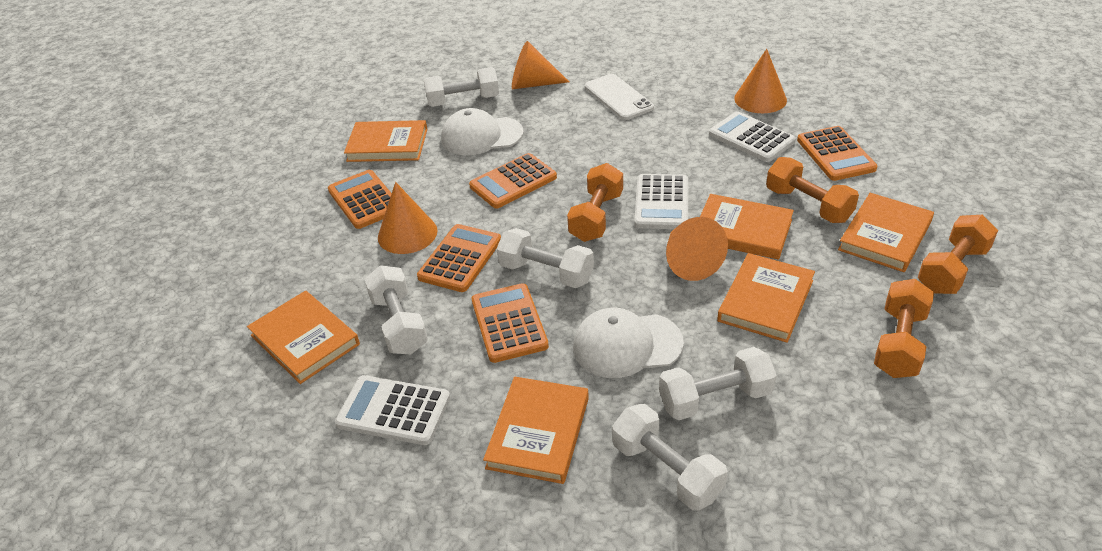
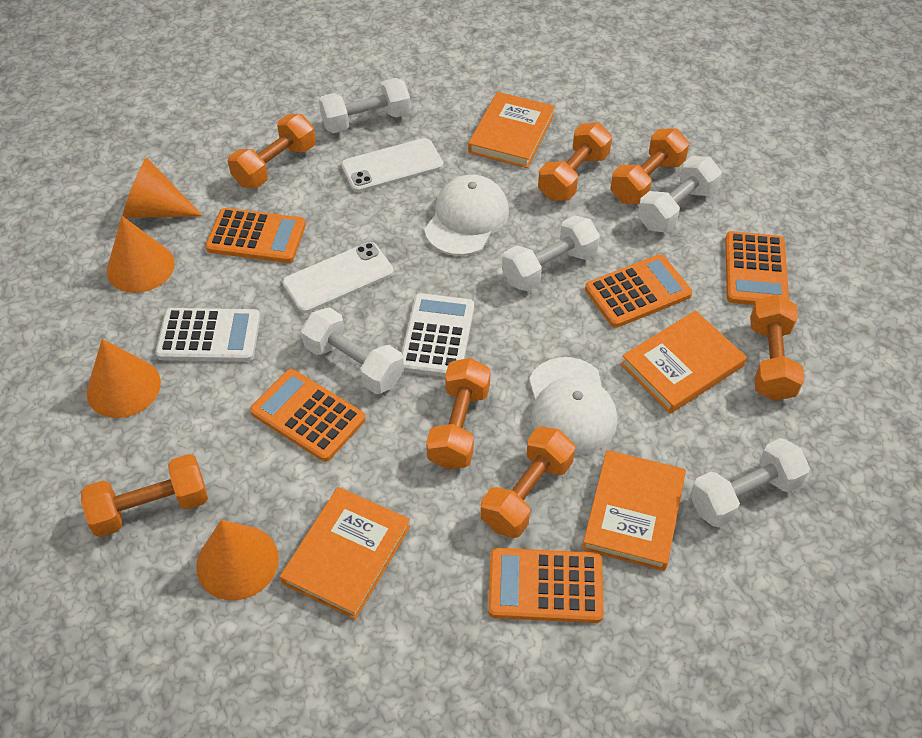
orange book: 6 -> 4
orange dumbbell: 4 -> 7
white calculator: 3 -> 2
white phone: 1 -> 2

